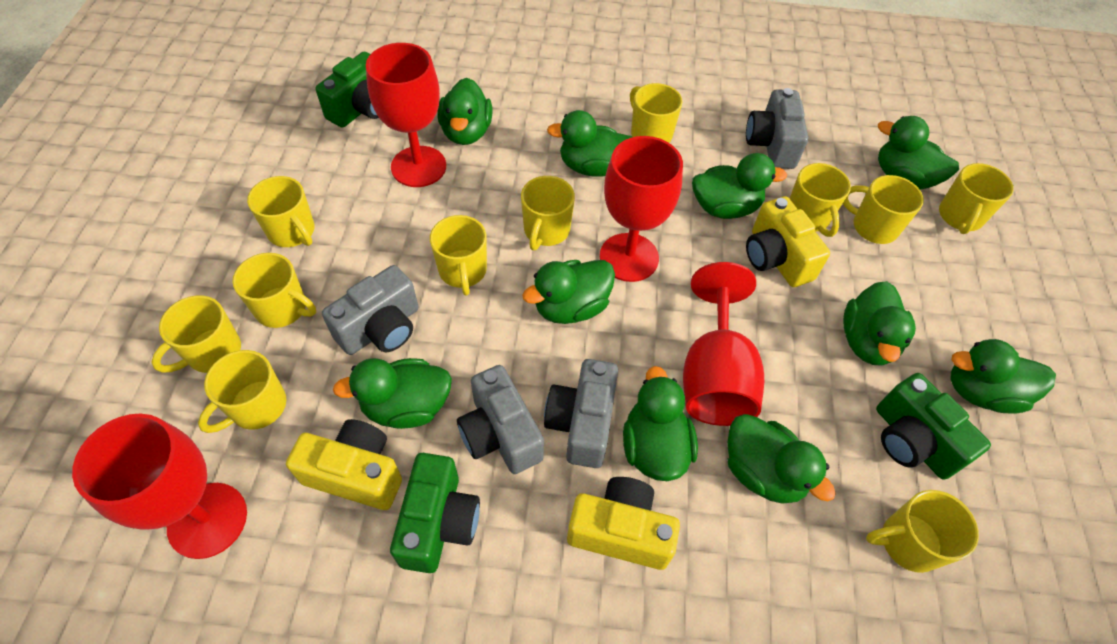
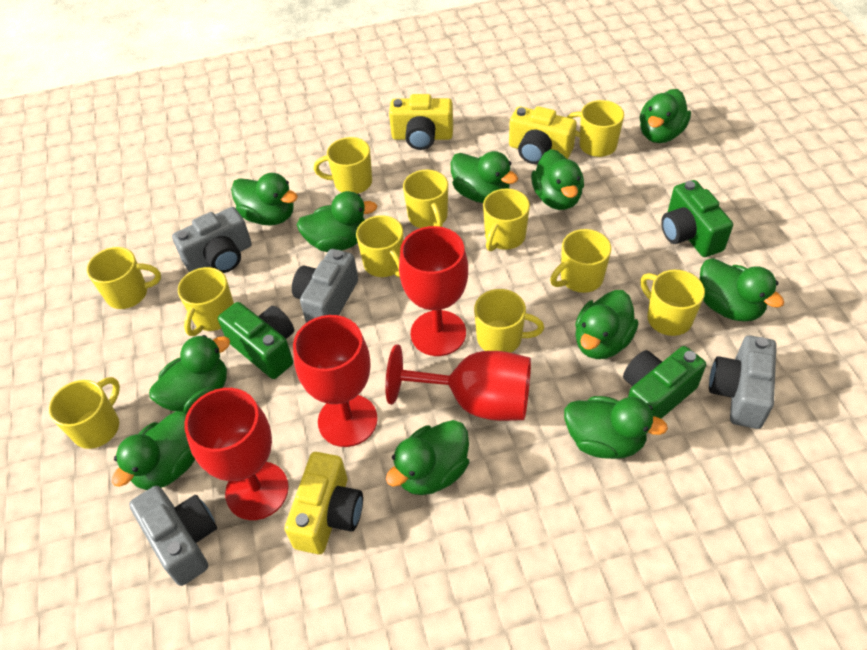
green duck: 10 -> 11

